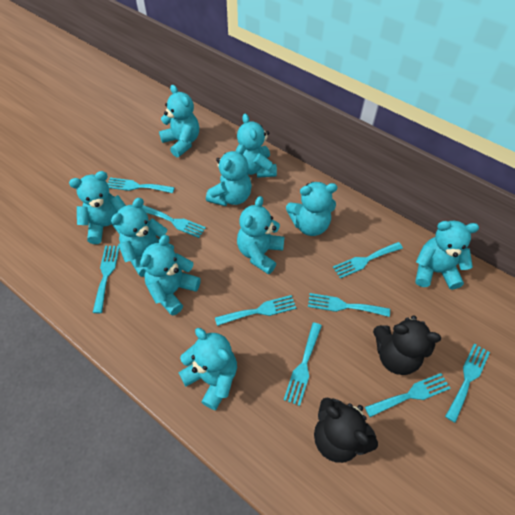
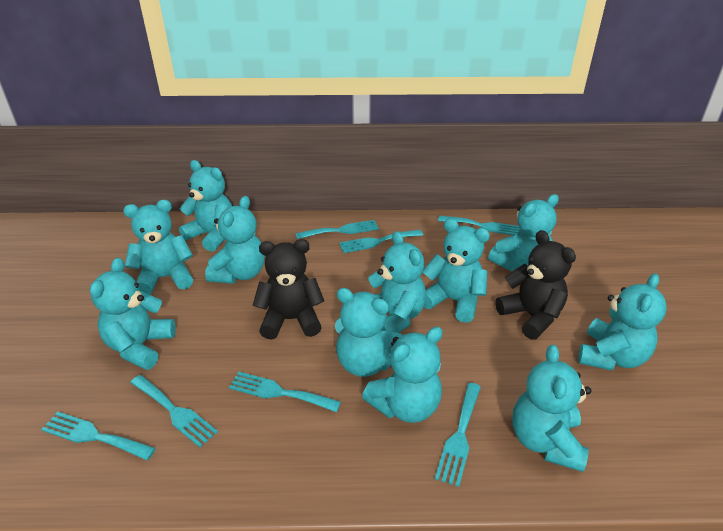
turquoise fork: 9 -> 7
turquoise teddy bear: 10 -> 11

